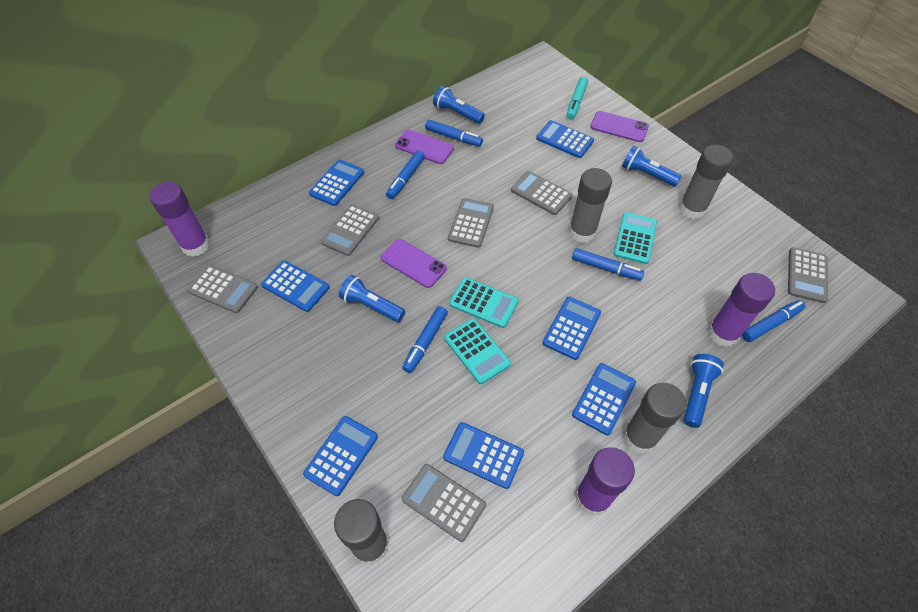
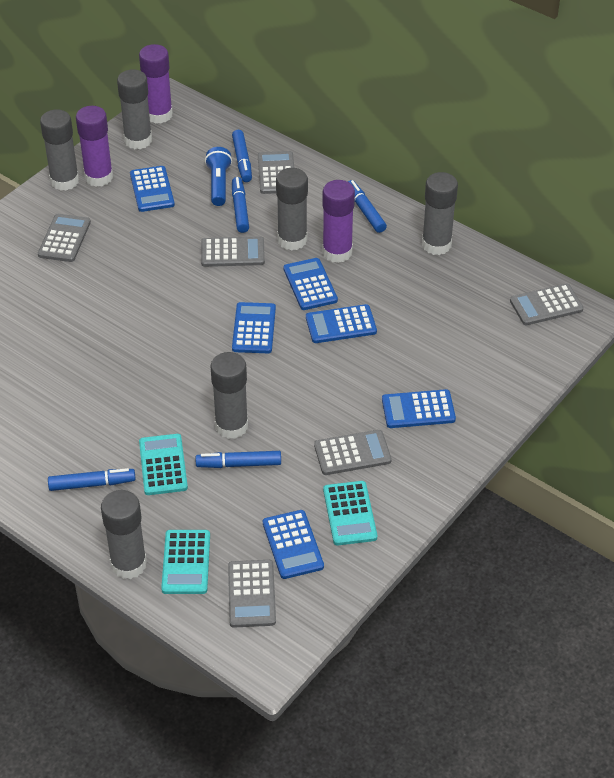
blue calculator: 7 -> 6
blue flashlight: 4 -> 1
grey glue stick: 4 -> 6
purple phone: 3 -> 0
turquoise marker: 1 -> 0

